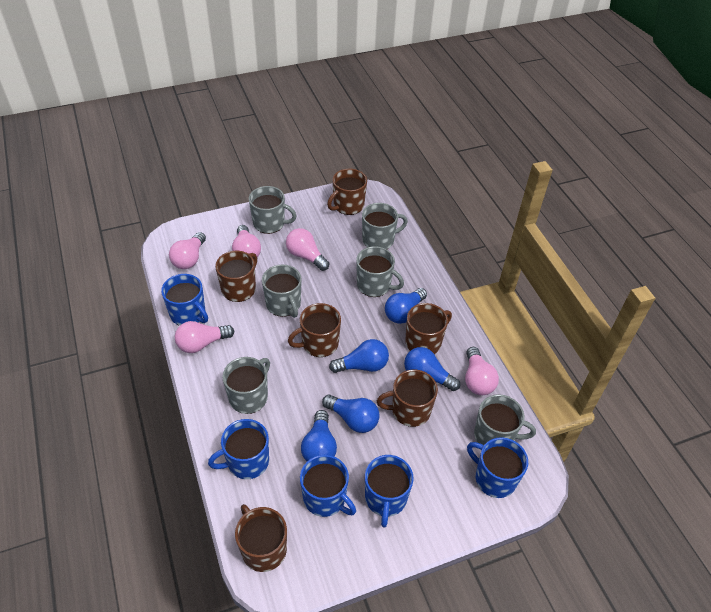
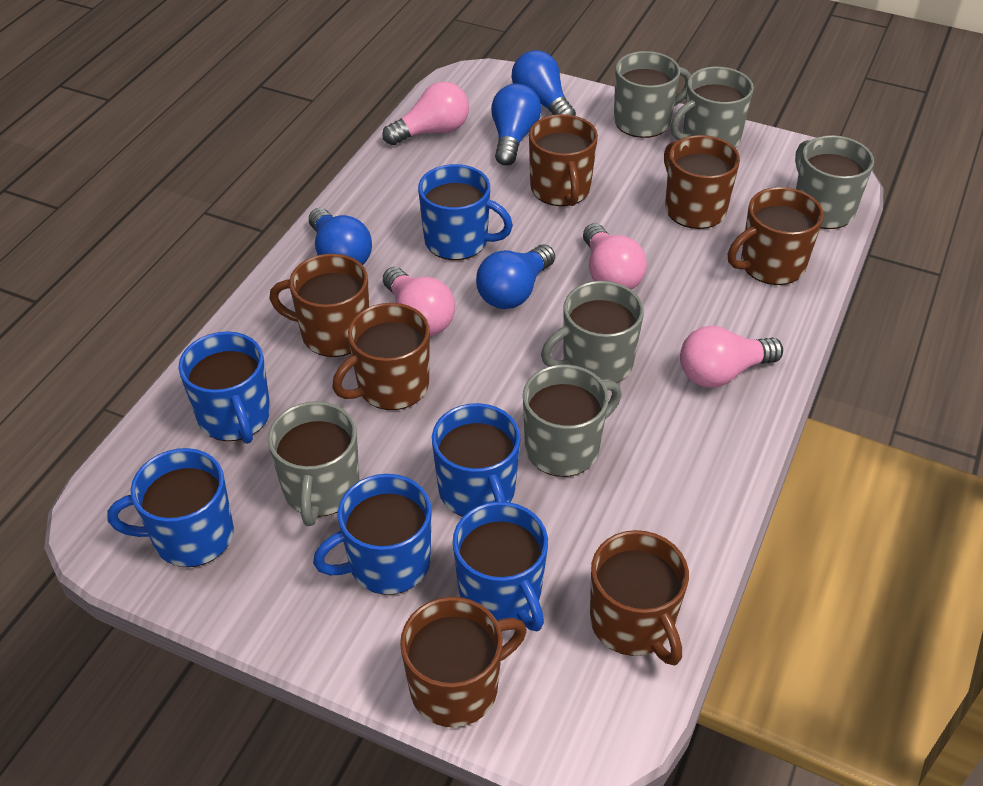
blue light bulb: 5 -> 4
blue mug: 5 -> 6
brown mug: 6 -> 7
pink light bulb: 5 -> 4

